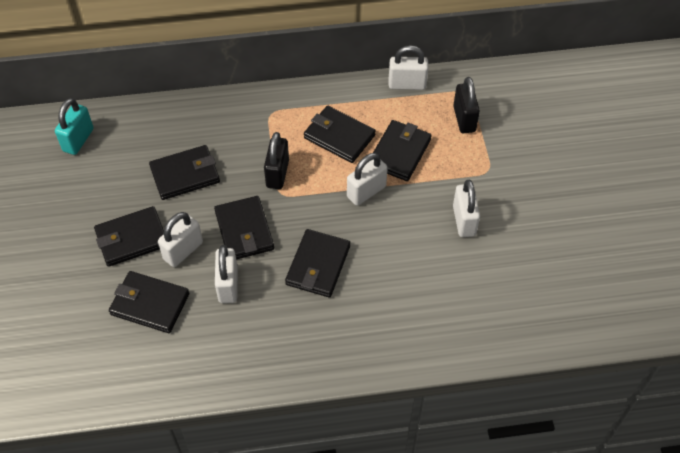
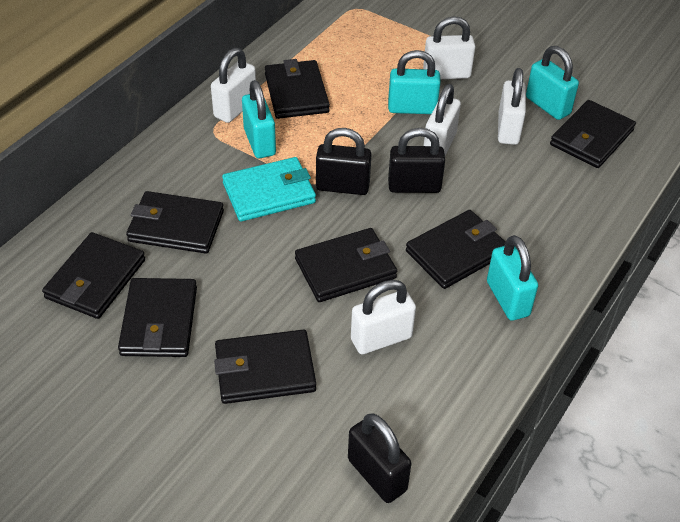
black padlock: 2 -> 3
black wallet: 7 -> 8
turquoise padlock: 1 -> 4
turquoise wallet: 0 -> 1

